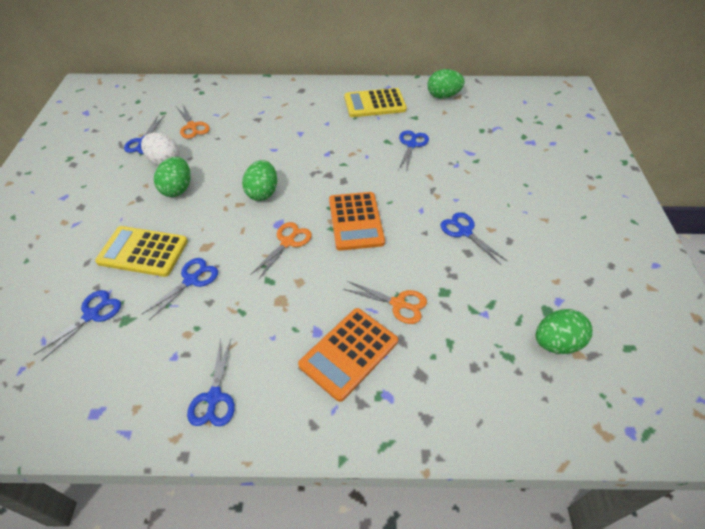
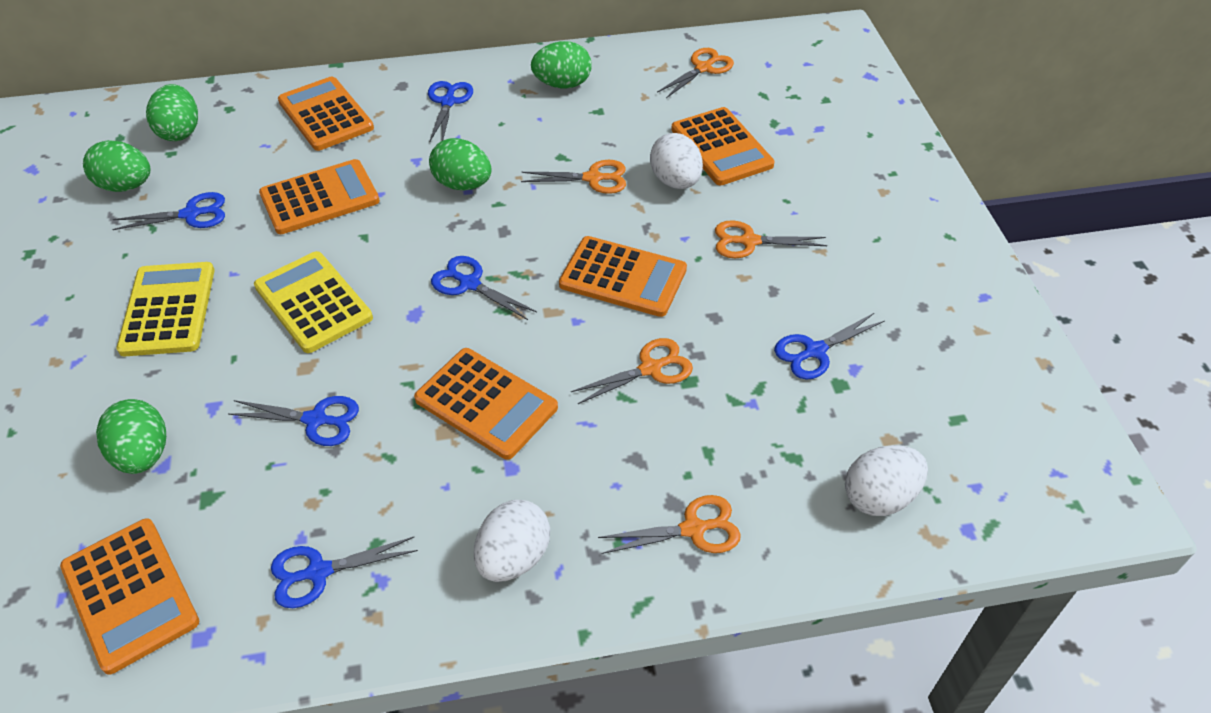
green egg: 4 -> 5
orange calculator: 2 -> 6
orange scissors: 3 -> 5
white egg: 1 -> 3

